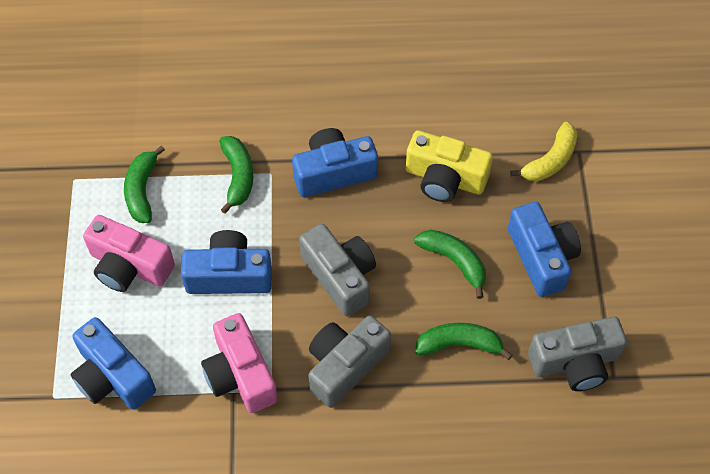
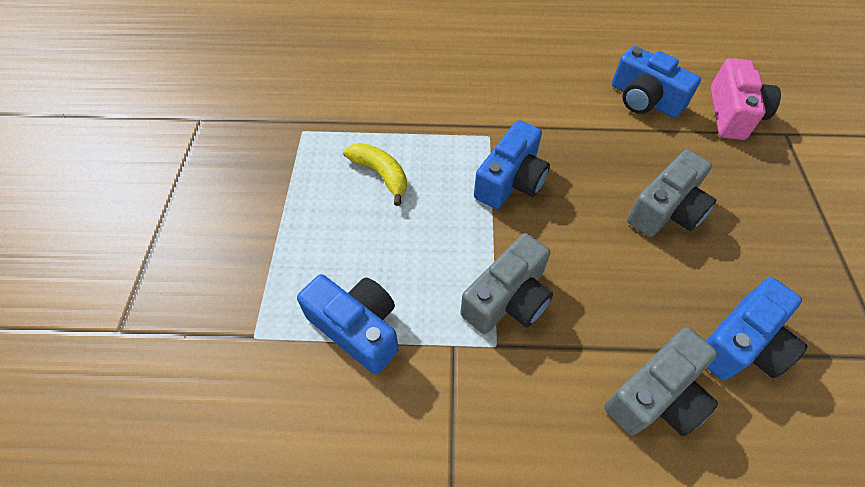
green banana: 4 -> 0
pink camera: 2 -> 1
yellow camera: 1 -> 0

